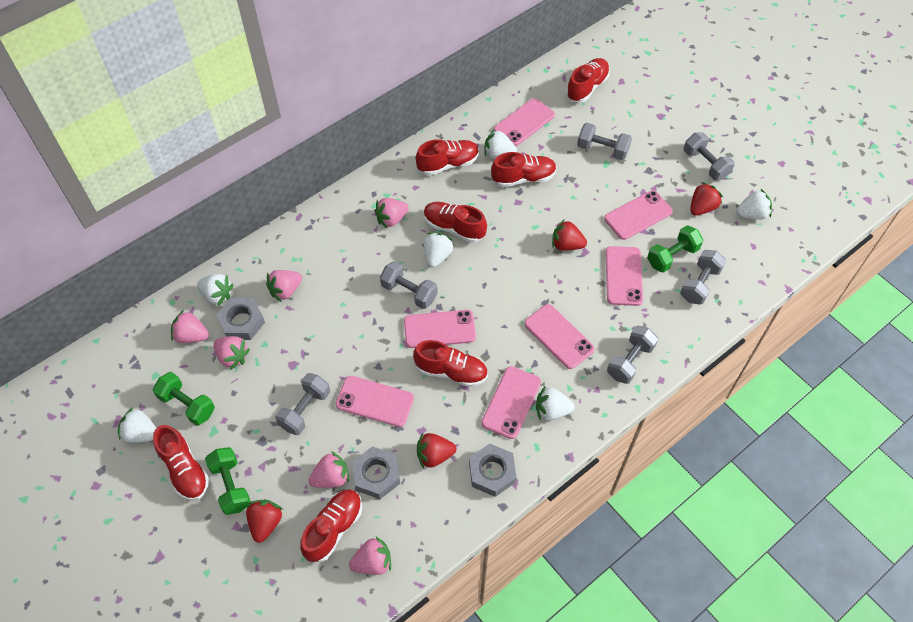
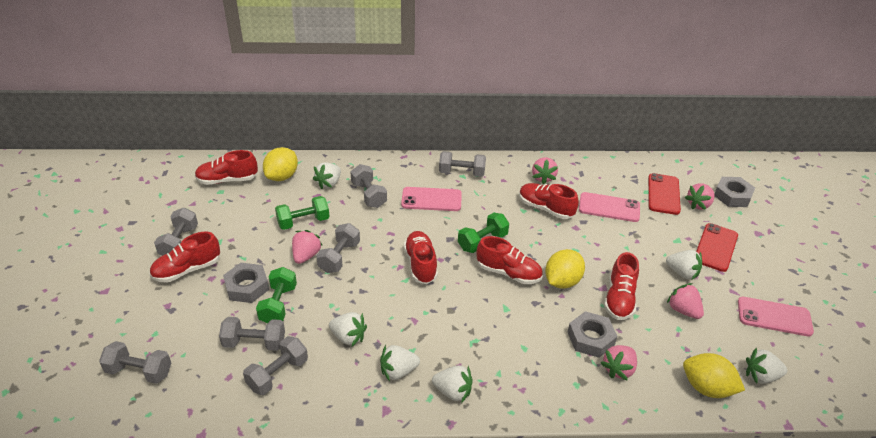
grey dumbbell: 6 -> 7
pink phone: 7 -> 3
pink strawberry: 6 -> 5
red phone: 0 -> 2
red shoe: 7 -> 6
red strawberry: 4 -> 0
yellow lemon: 0 -> 3

